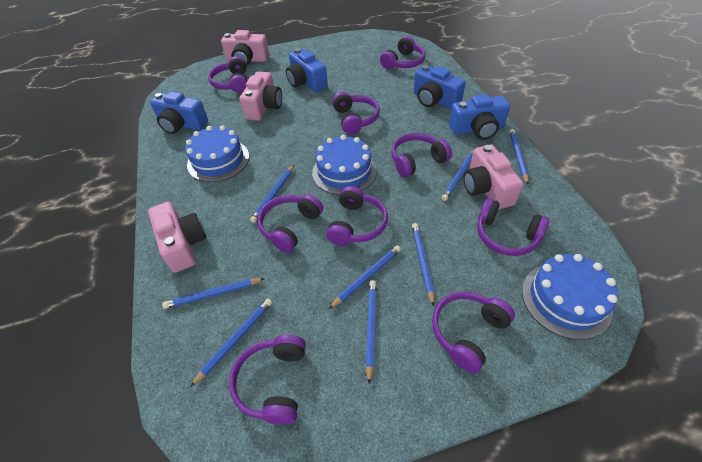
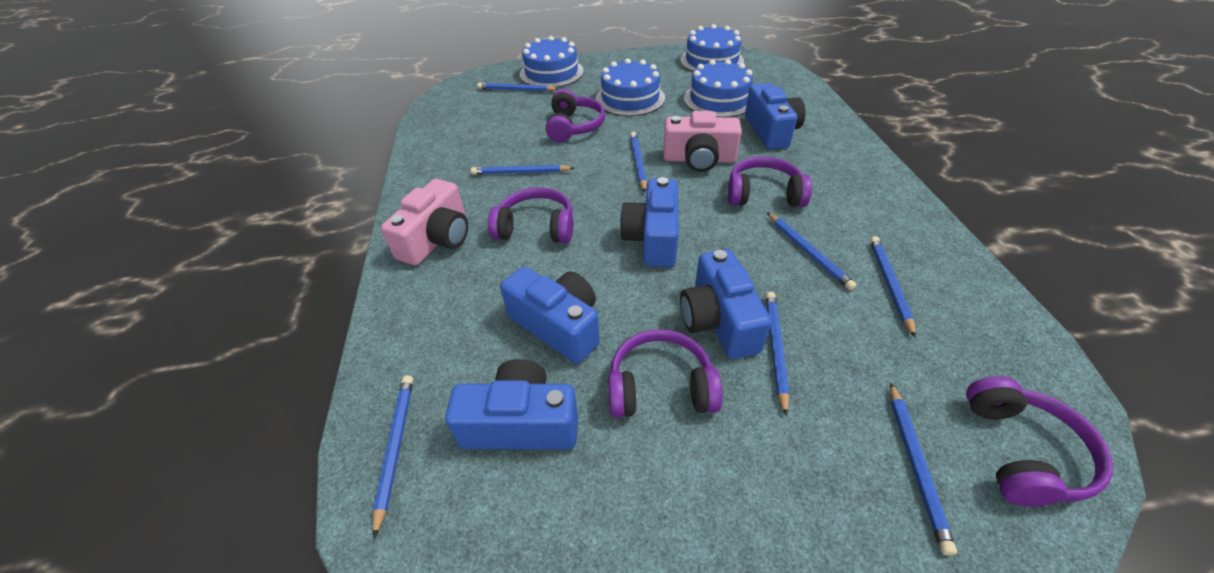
blue cake: 3 -> 4
blue camera: 4 -> 5
pink camera: 4 -> 2
purple headphones: 9 -> 5

